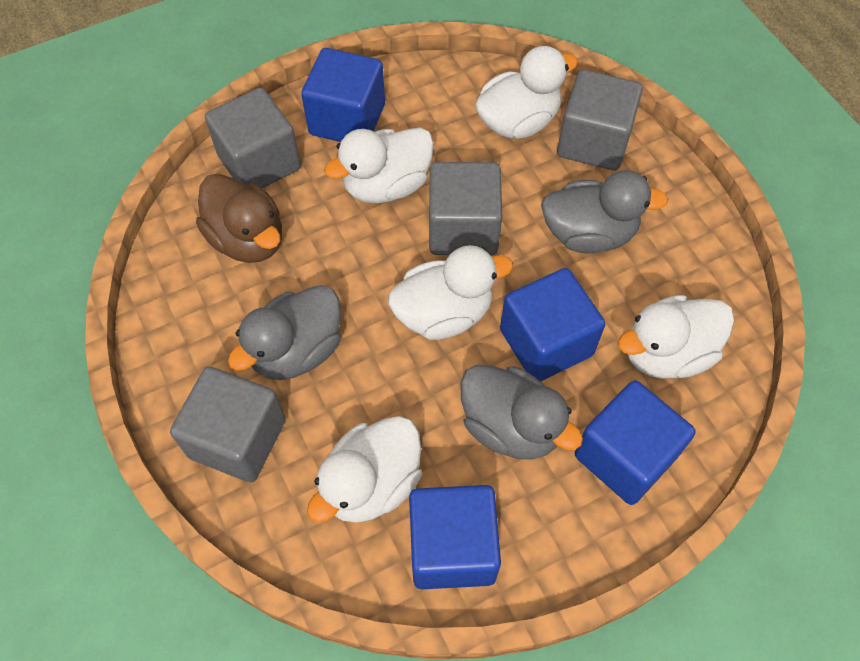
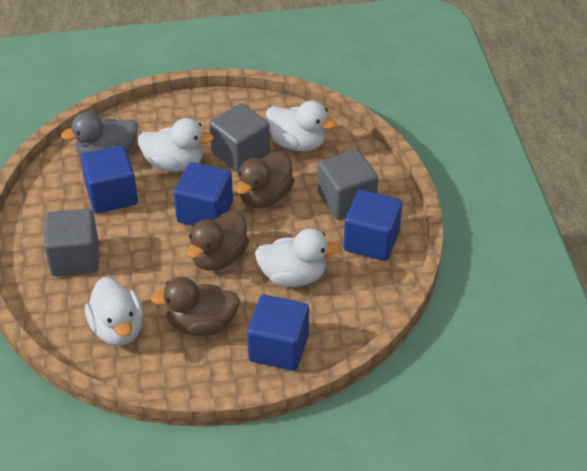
brown duck: 1 -> 3
grey cube: 4 -> 3
grey duck: 3 -> 1
white duck: 5 -> 4

